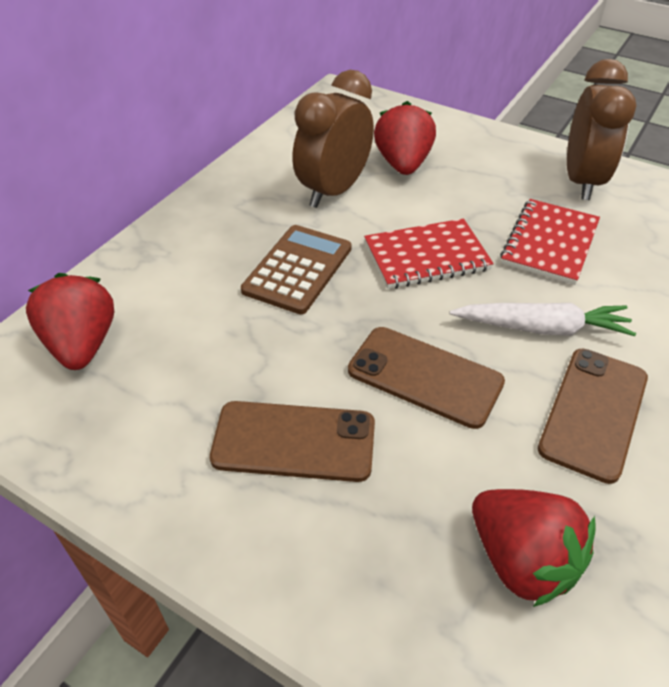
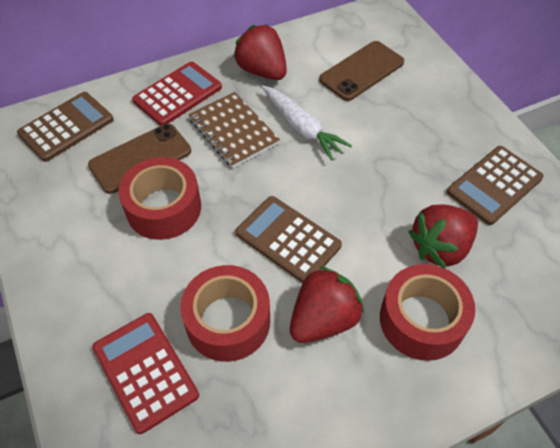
brown calculator: 1 -> 3
brown clock: 2 -> 0
brown notebook: 0 -> 1
brown phone: 3 -> 2
red calculator: 0 -> 2
red notebook: 2 -> 0
red tape: 0 -> 3

